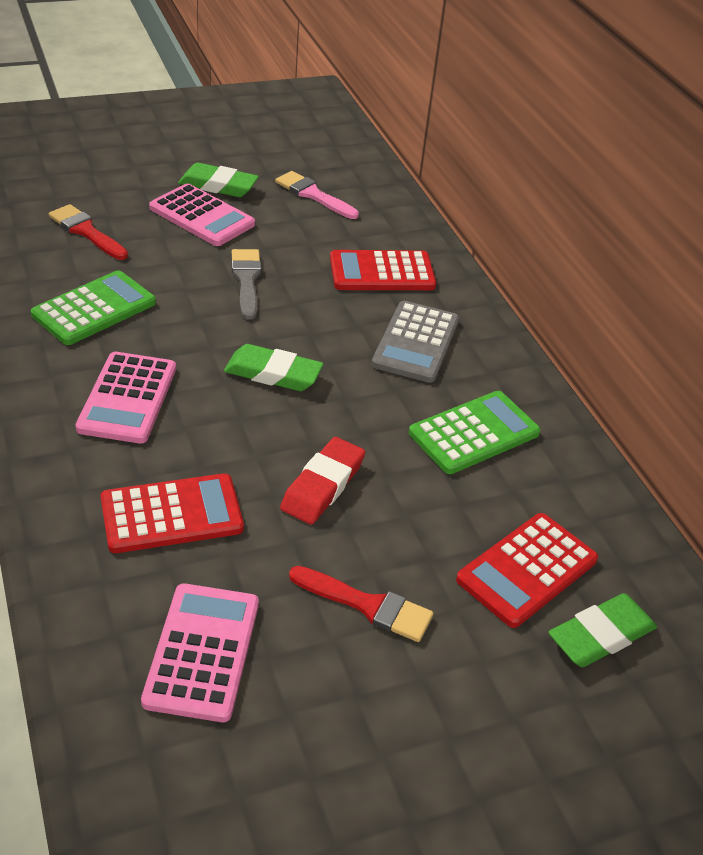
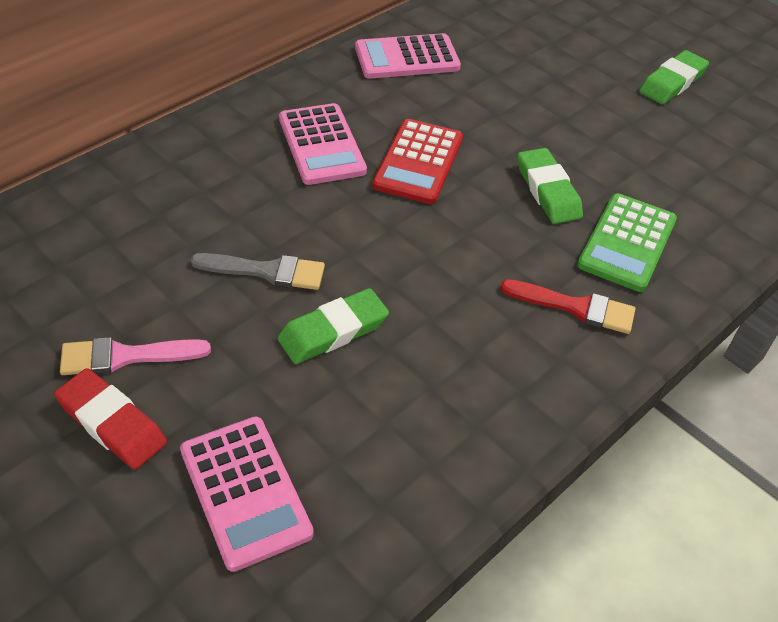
green calculator: 2 -> 1
grey calculator: 1 -> 0
red brush: 2 -> 1
red calculator: 3 -> 1

